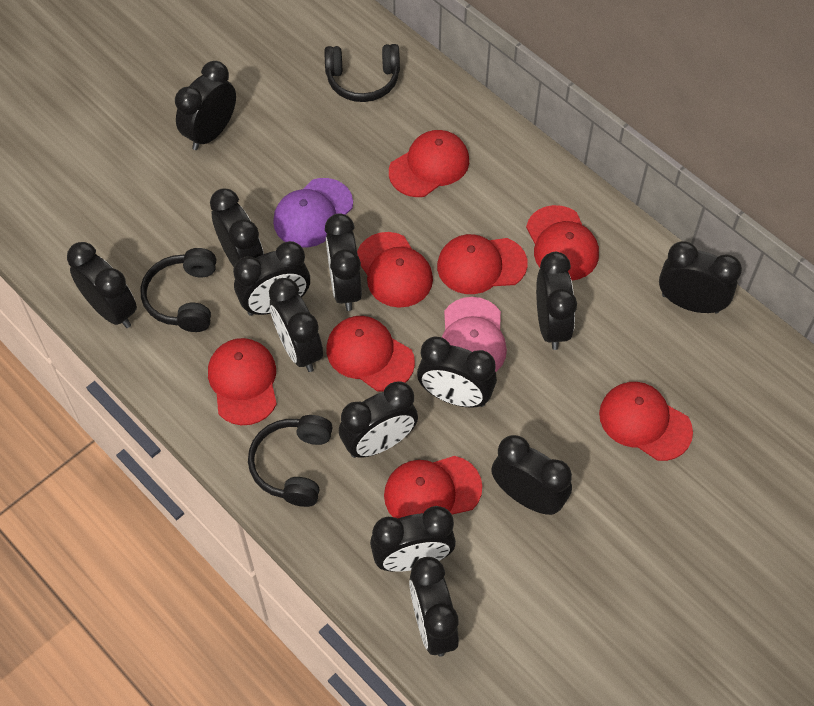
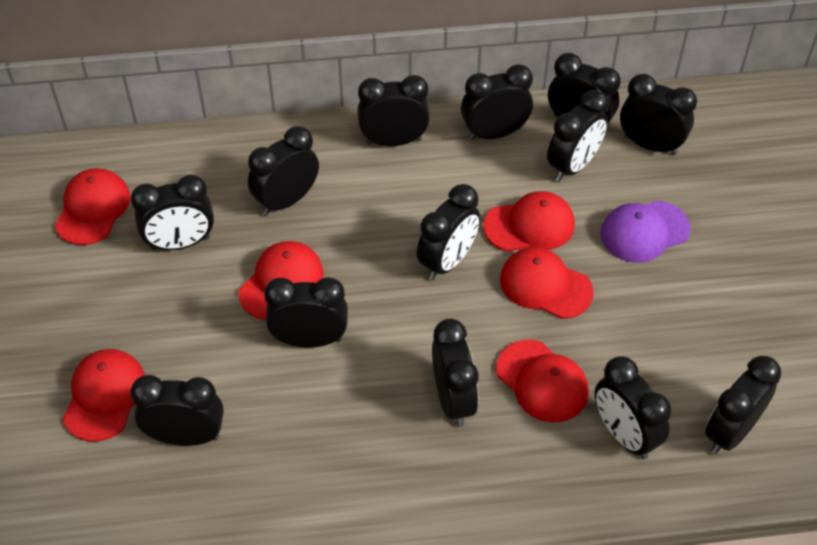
black headphones: 3 -> 0
pink cap: 1 -> 0
red cap: 8 -> 6

